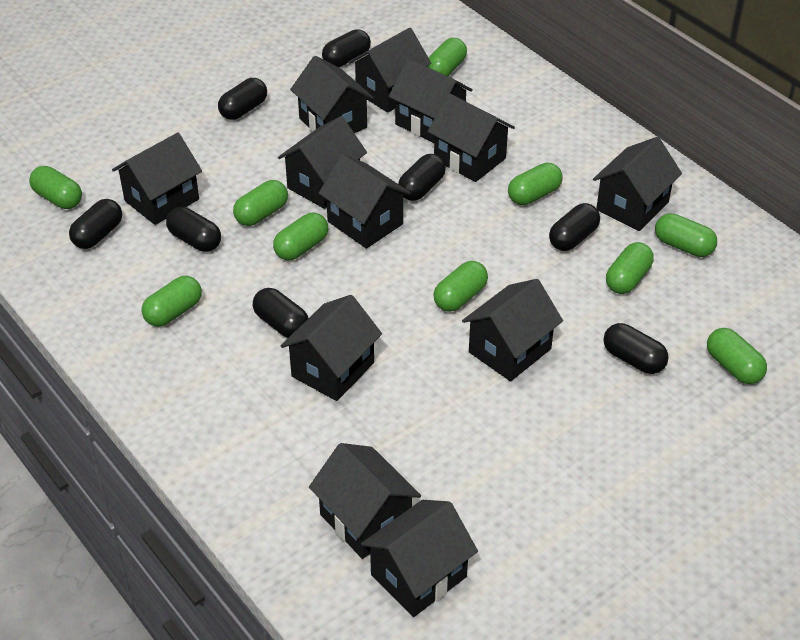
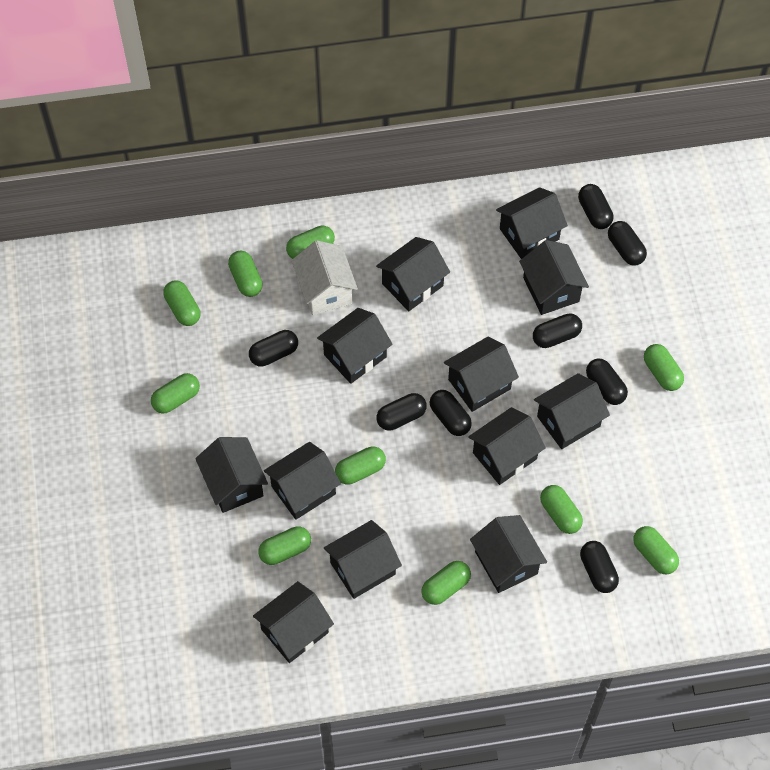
white house: 0 -> 1

